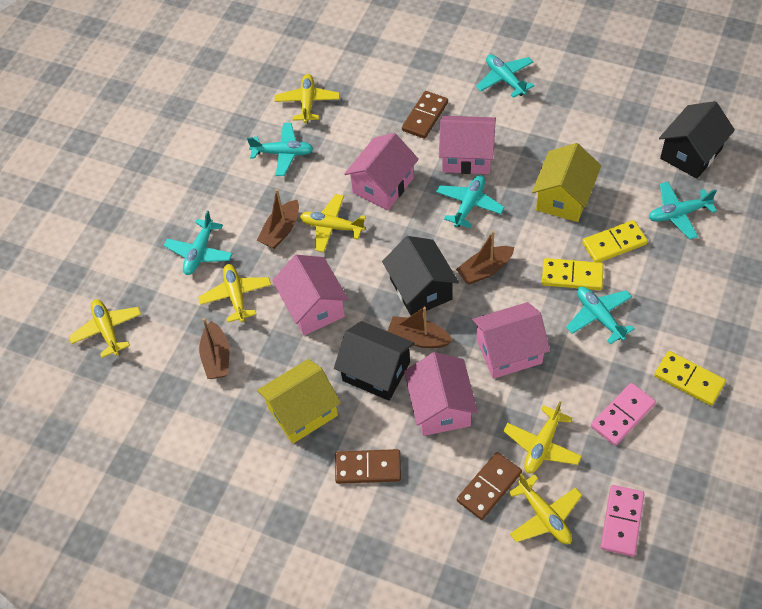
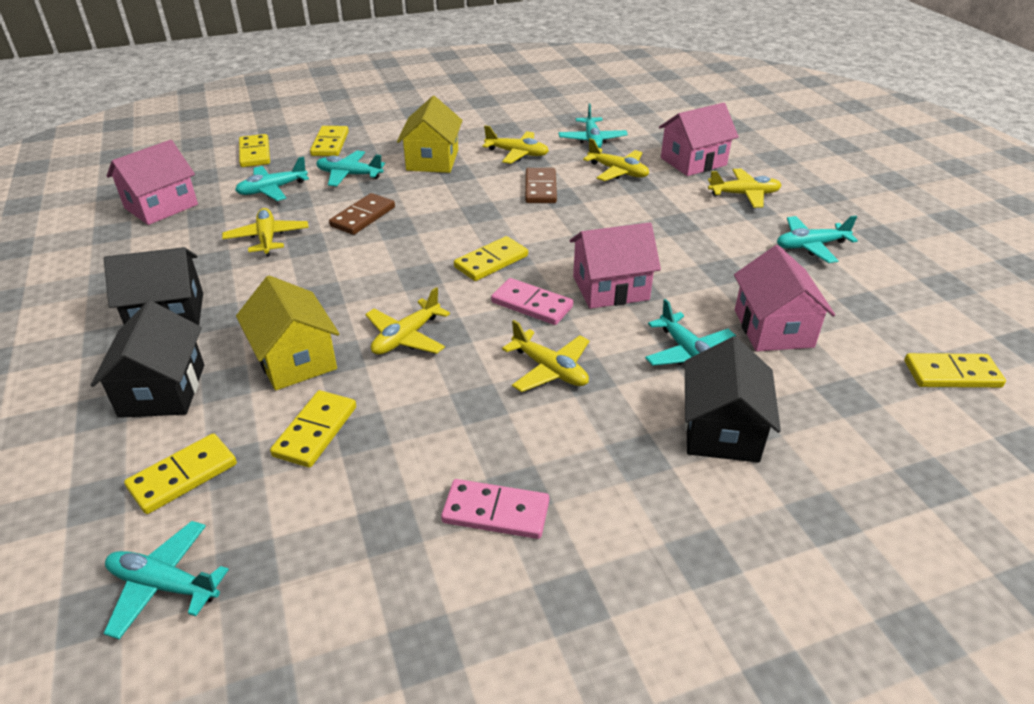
brown boat: 4 -> 0
brown domino: 3 -> 2
pink house: 5 -> 4
yellow domino: 3 -> 6

